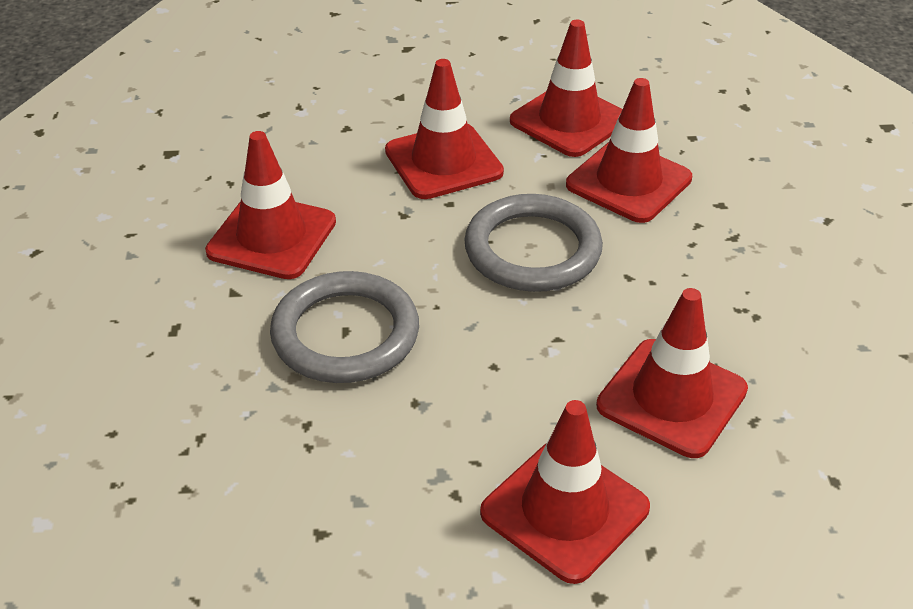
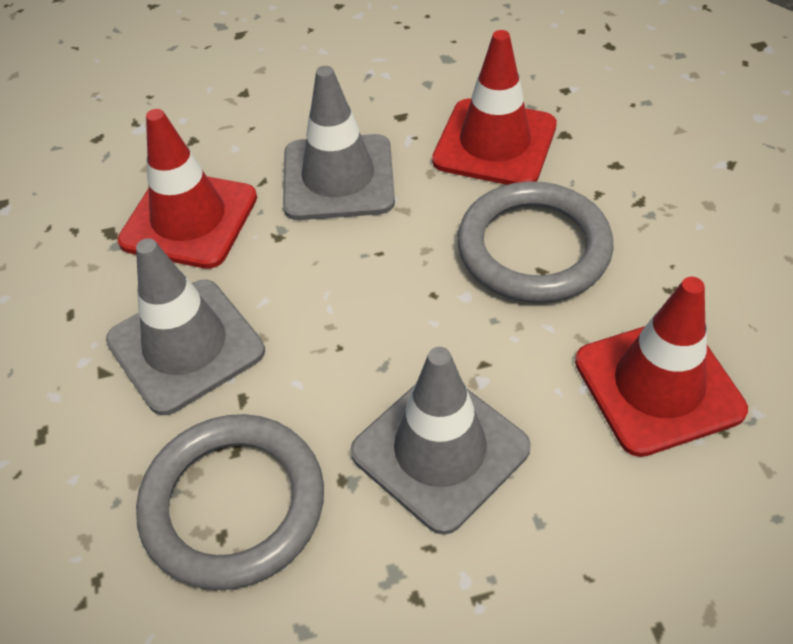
grey traffic cone: 0 -> 3
red traffic cone: 6 -> 3

